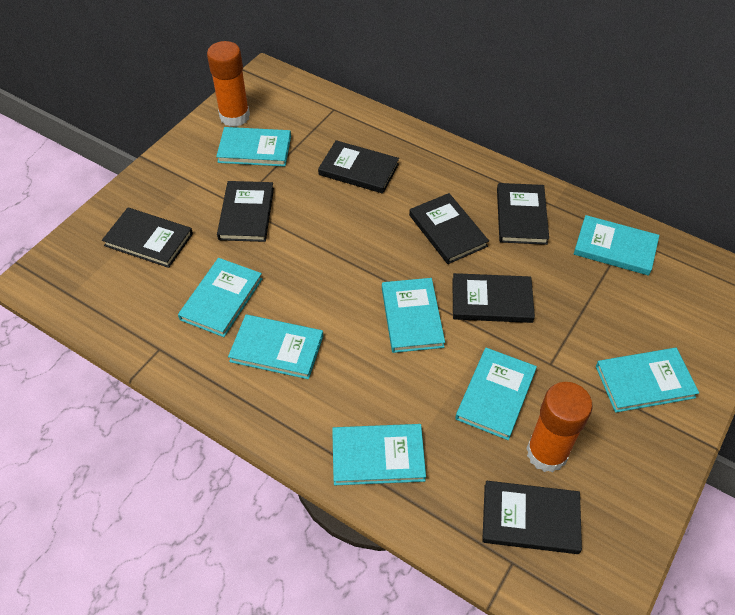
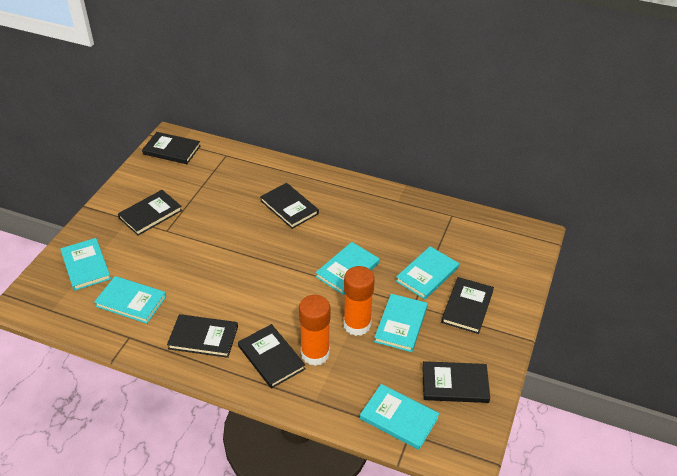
turquoise book: 8 -> 6

